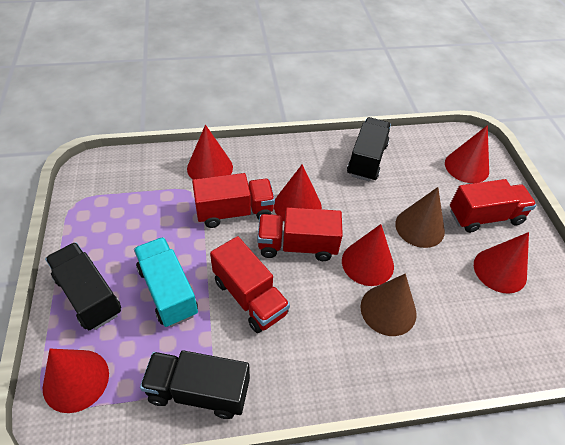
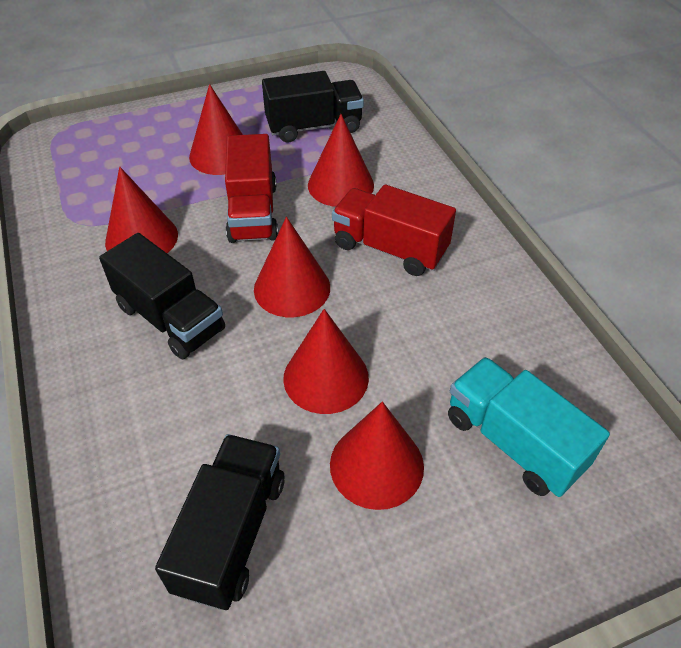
brown cone: 2 -> 0
red truck: 4 -> 2

